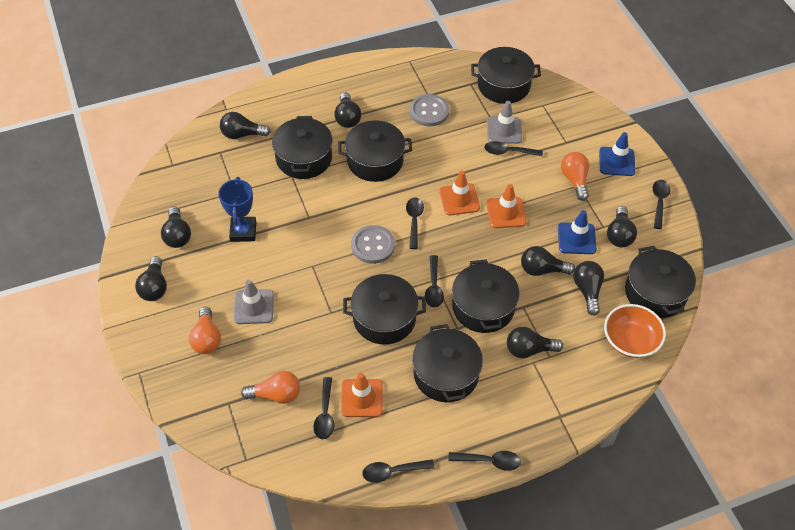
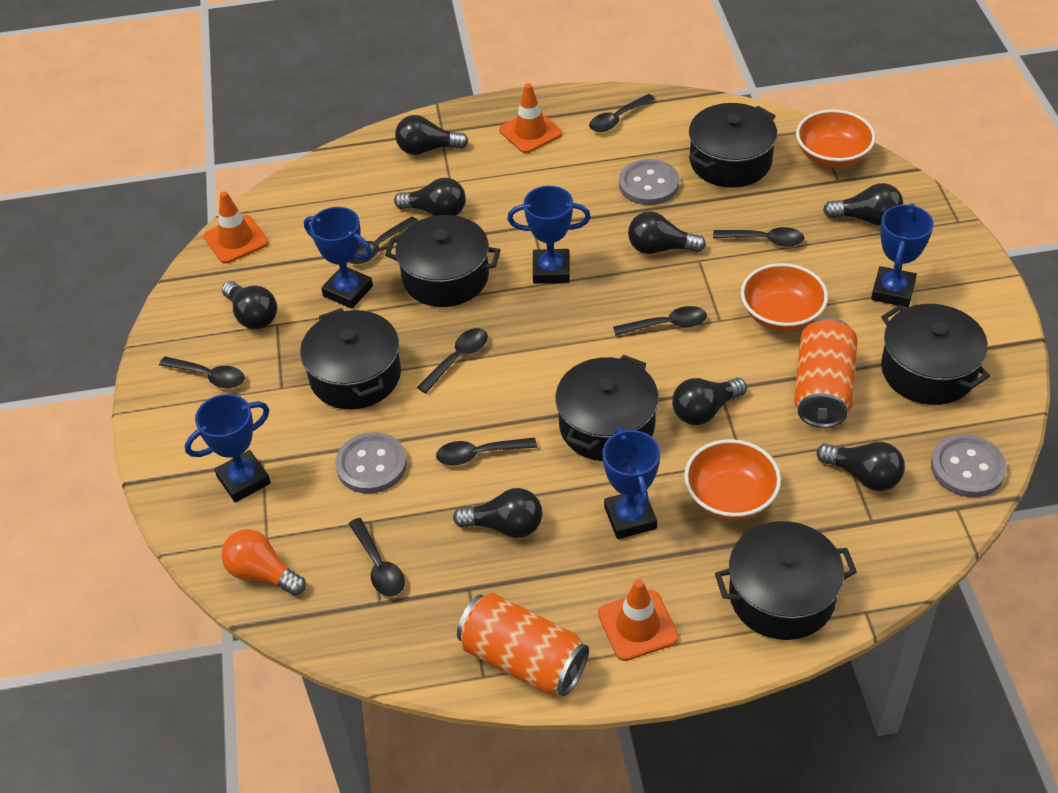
black pot: 7 -> 6
black spoon: 7 -> 8
blue traffic cone: 2 -> 0
blue trophy: 1 -> 5
grey button: 2 -> 3
grey traffic cone: 2 -> 0
orange bowl: 1 -> 3
orange can: 0 -> 2
orange light bulb: 3 -> 1

